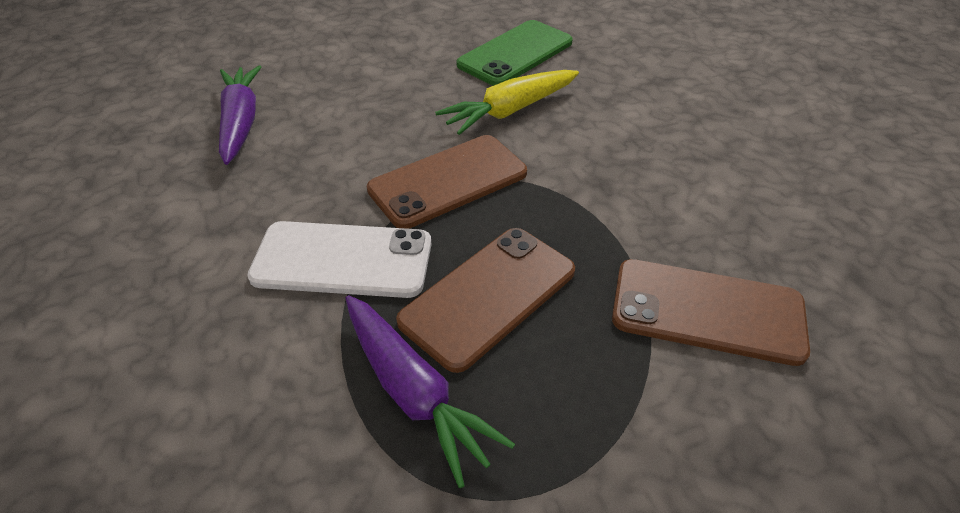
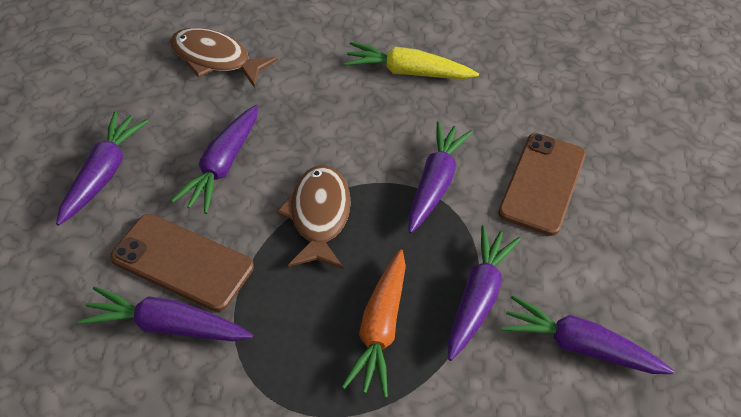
brown fish: 0 -> 2
brown phone: 3 -> 2
green phone: 1 -> 0
orange carrot: 0 -> 1
purple carrot: 2 -> 6
white phone: 1 -> 0

